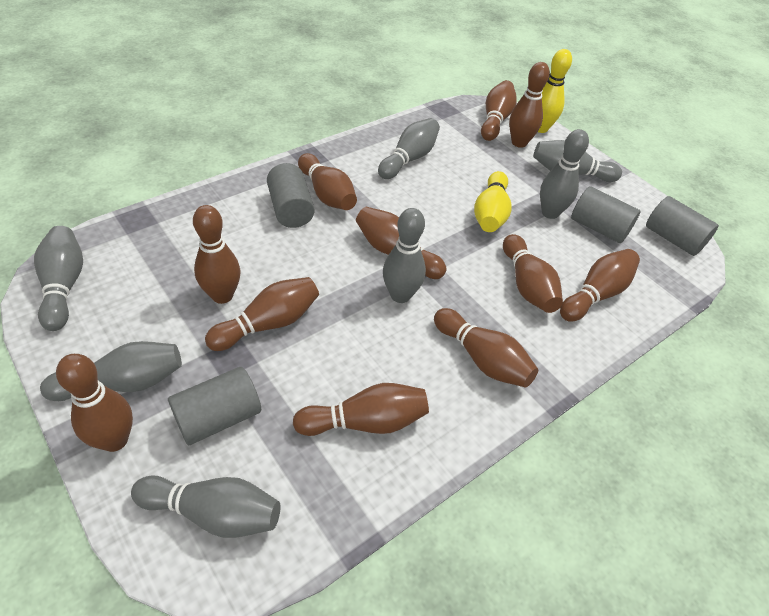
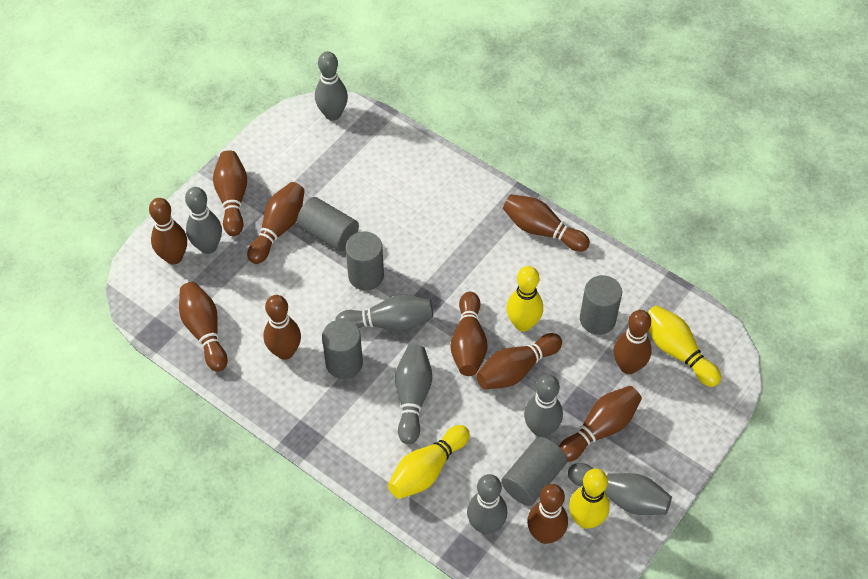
grey cylinder: 4 -> 5
yellow bowling pin: 2 -> 4

